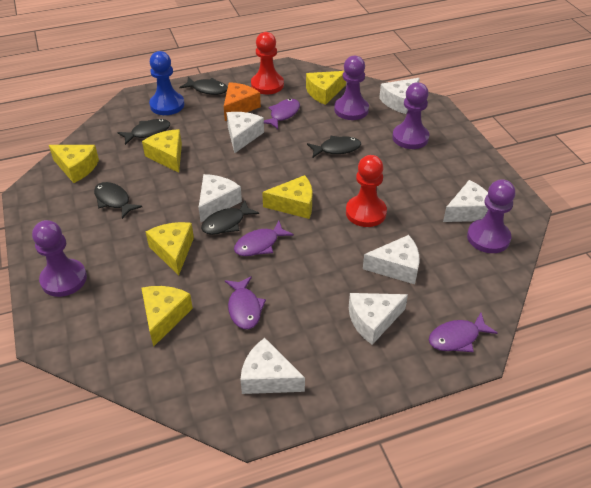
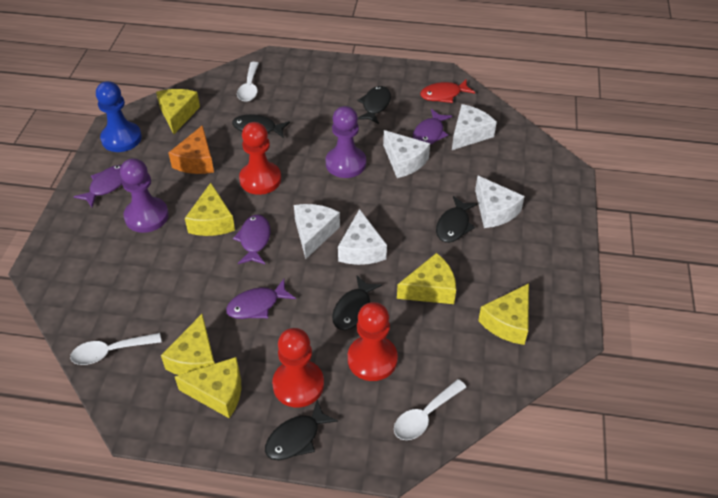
purple pawn: 4 -> 2
red fish: 0 -> 1
red pawn: 2 -> 3
white cheese: 7 -> 5
white spoon: 0 -> 3

